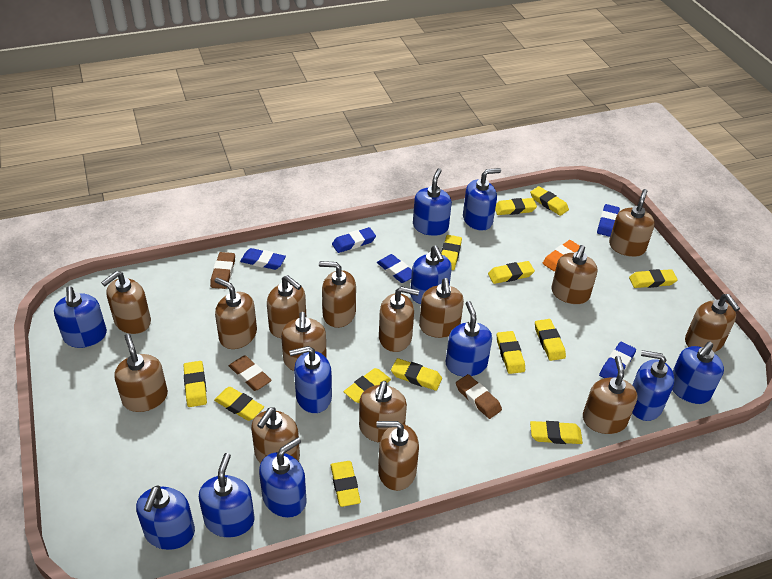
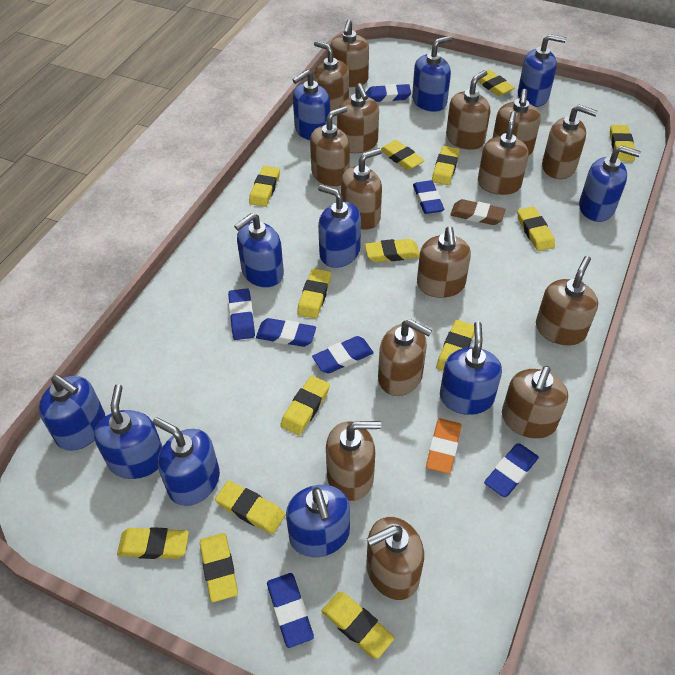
blue eraser: 5 -> 7
brown eraser: 3 -> 1
yellow eraser: 13 -> 14

